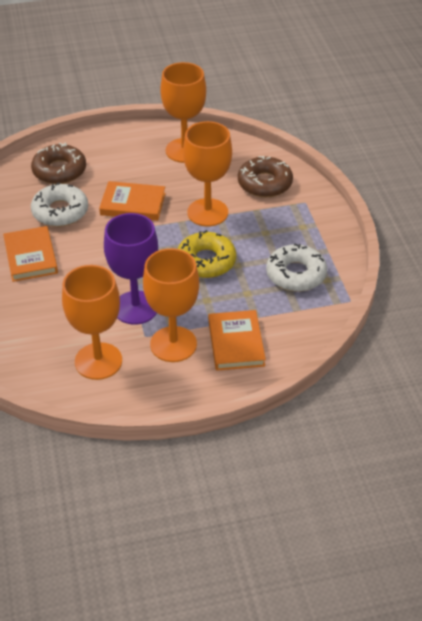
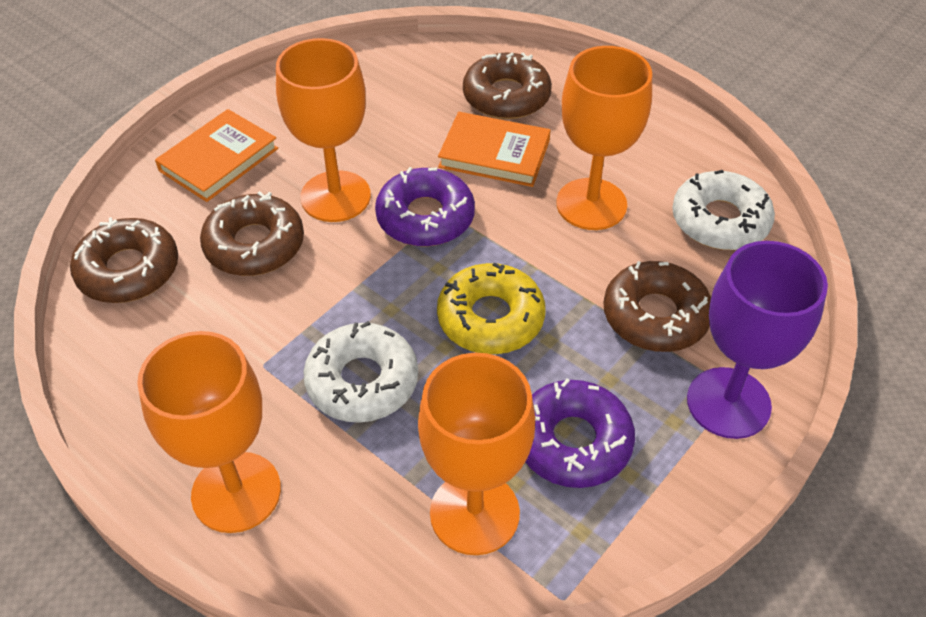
brown donut: 2 -> 4
orange book: 3 -> 2
purple donut: 0 -> 2

